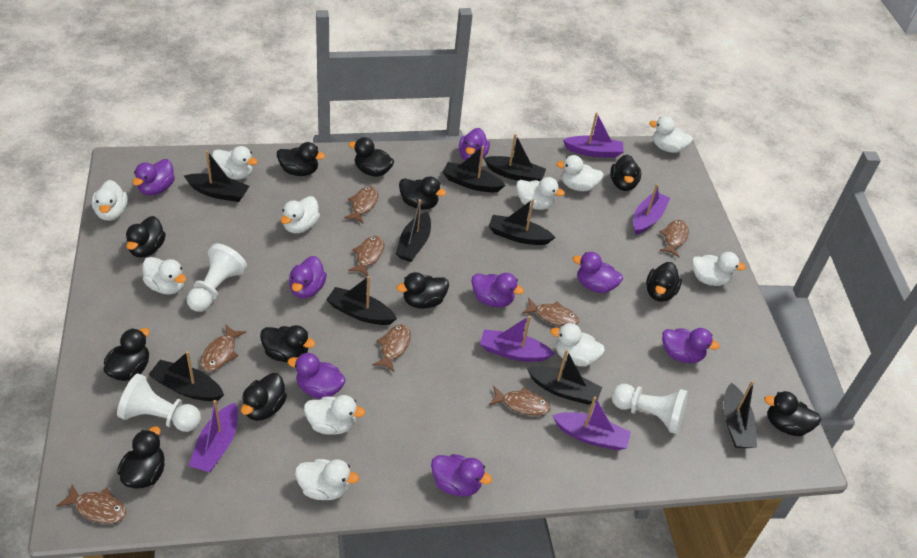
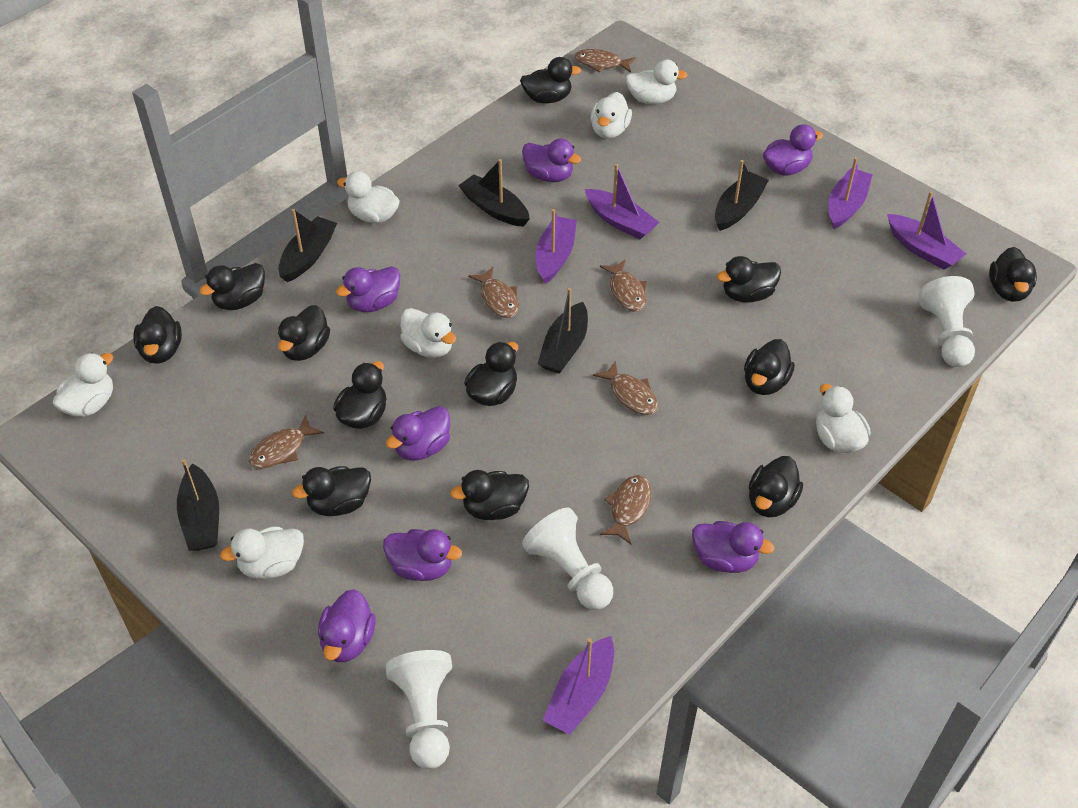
black boat: 9 -> 5
brown fish: 8 -> 6
purple duck: 8 -> 7
white duck: 11 -> 7

